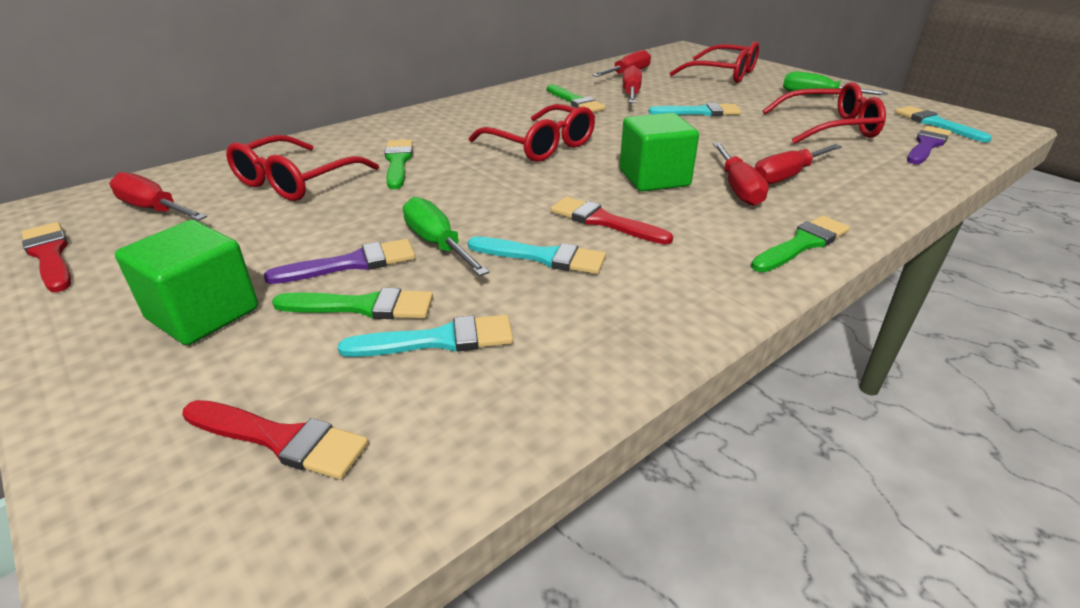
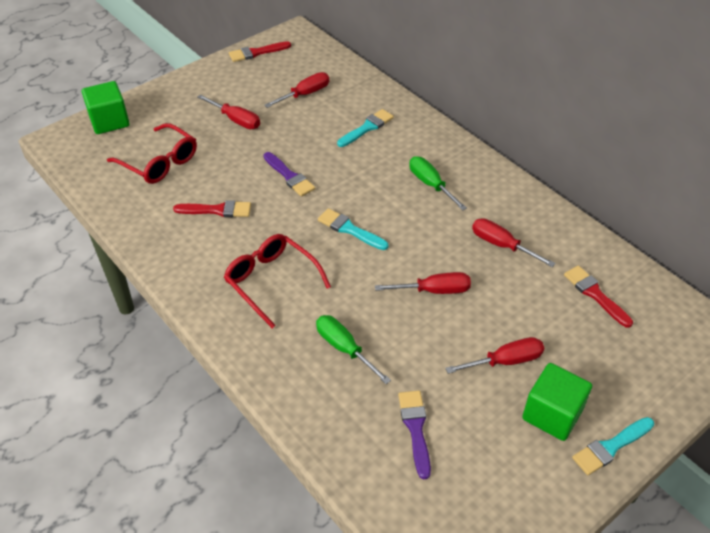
green brush: 4 -> 0
red glasses: 4 -> 2
turquoise brush: 4 -> 3

